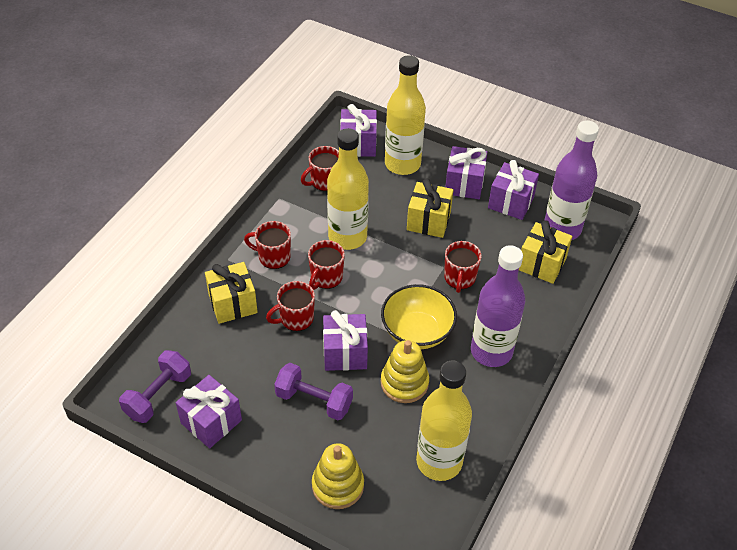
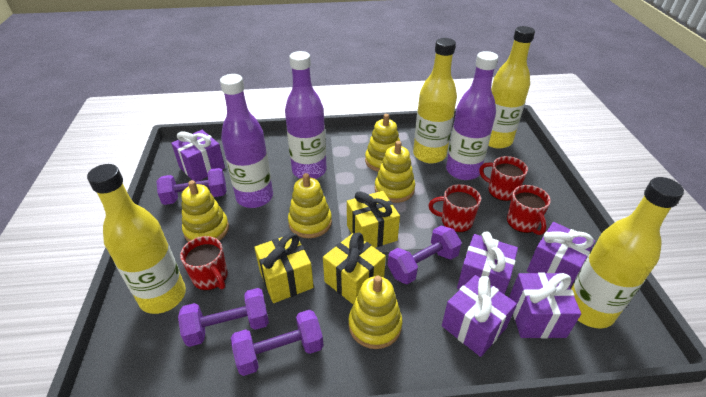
purple bottle: 2 -> 3
purple dumbbell: 2 -> 4
red mug: 5 -> 4
yellow bottle: 3 -> 4
yellow bowl: 1 -> 0
yellow stacking toy: 2 -> 5

